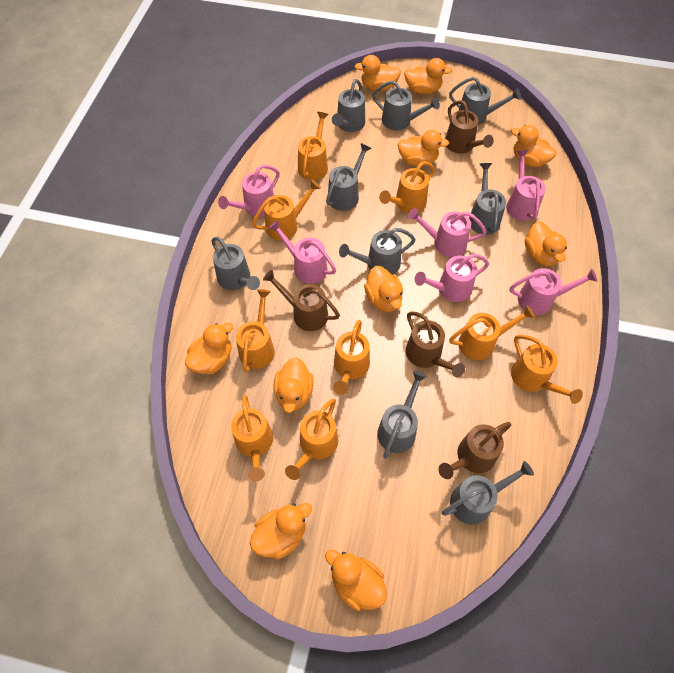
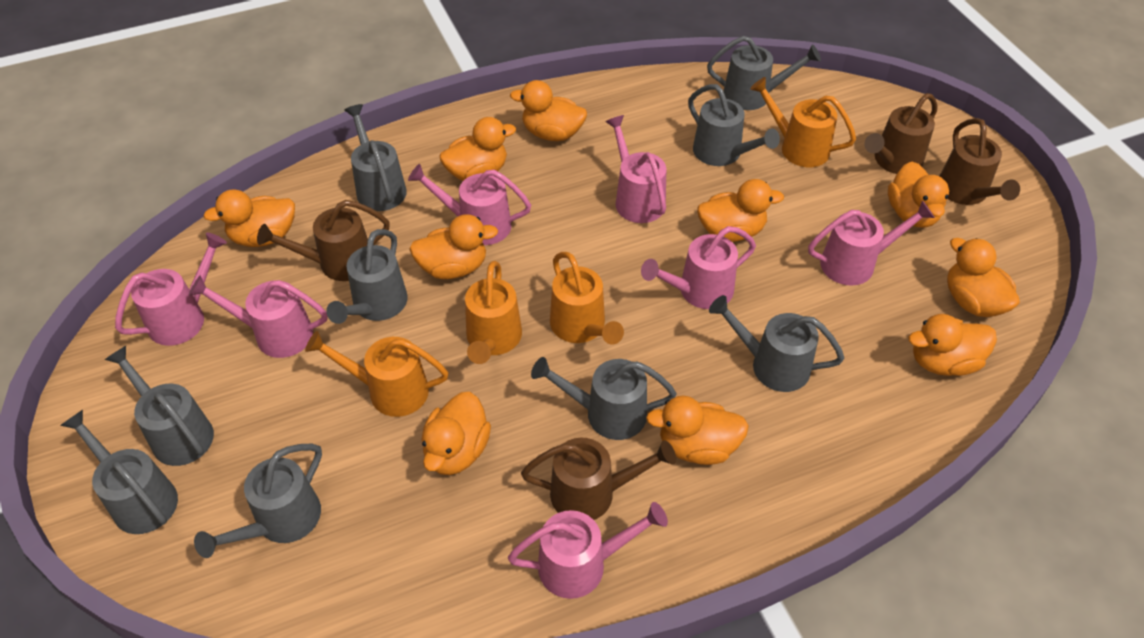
orange watering can: 9 -> 4
pink watering can: 6 -> 7

